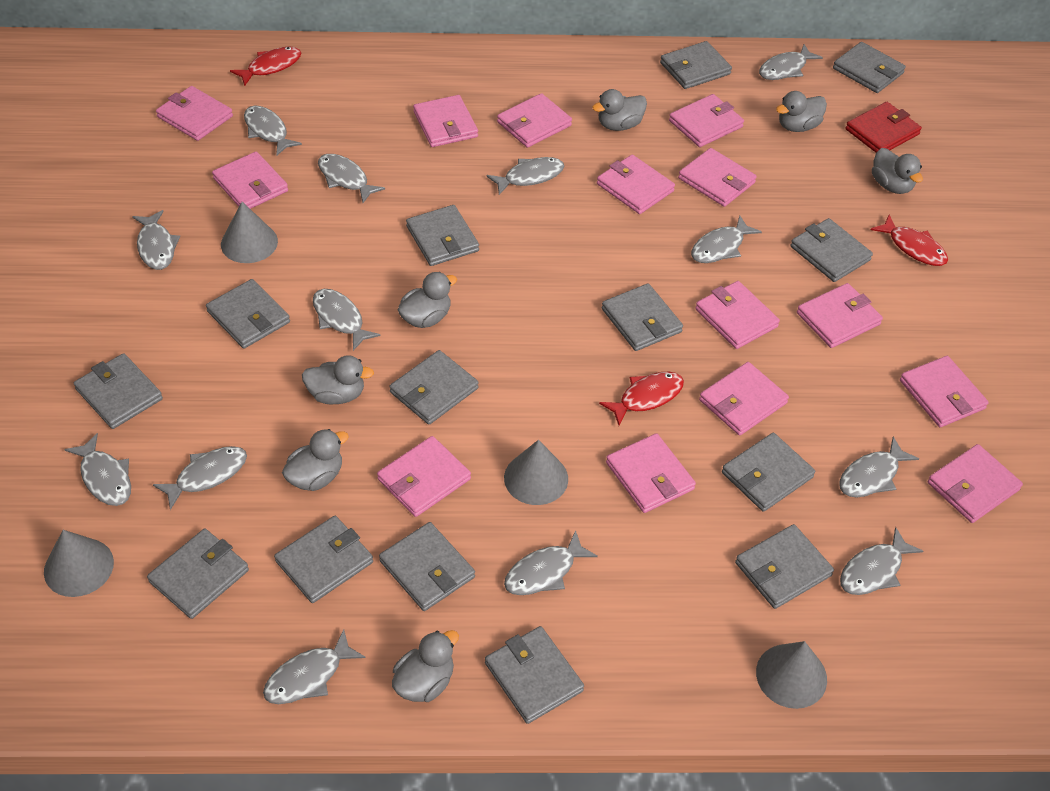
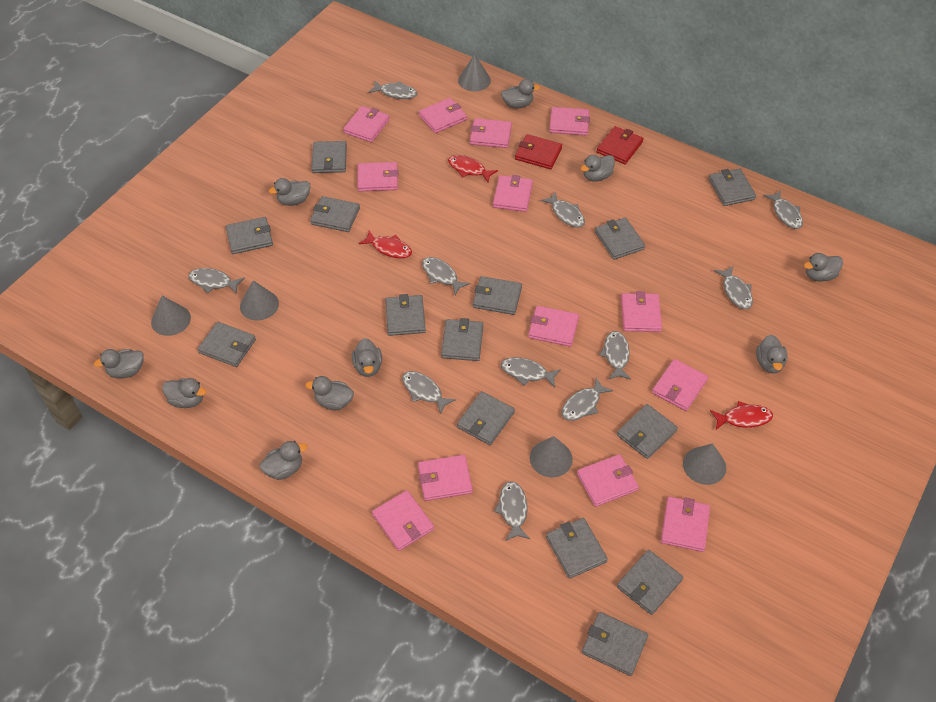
grey cone: 4 -> 5
grey duck: 7 -> 10
grey fish: 13 -> 11
pink wallet: 14 -> 13
red wallet: 1 -> 2

